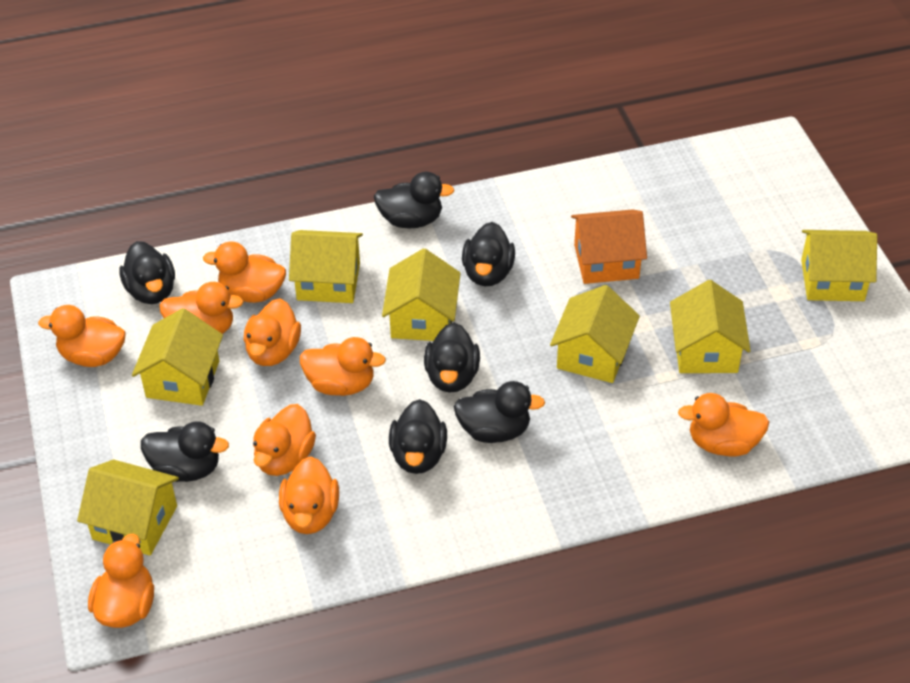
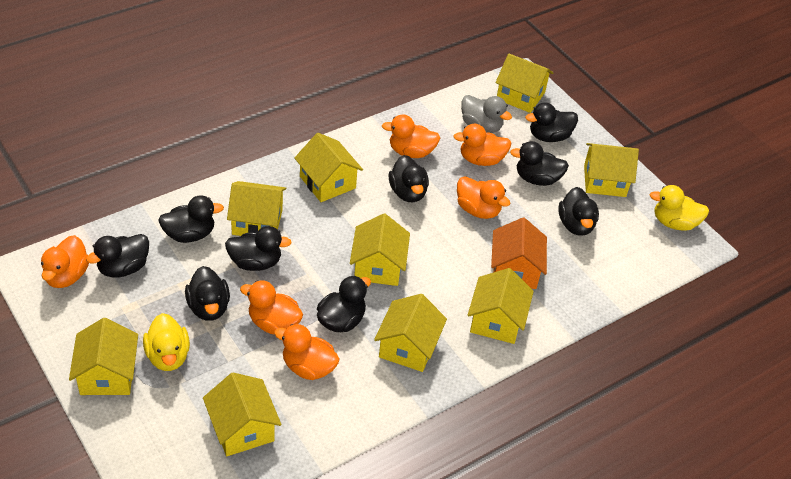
black duck: 7 -> 9
grey duck: 0 -> 1
orange duck: 9 -> 6
yellow duck: 0 -> 2
yellow house: 7 -> 9

